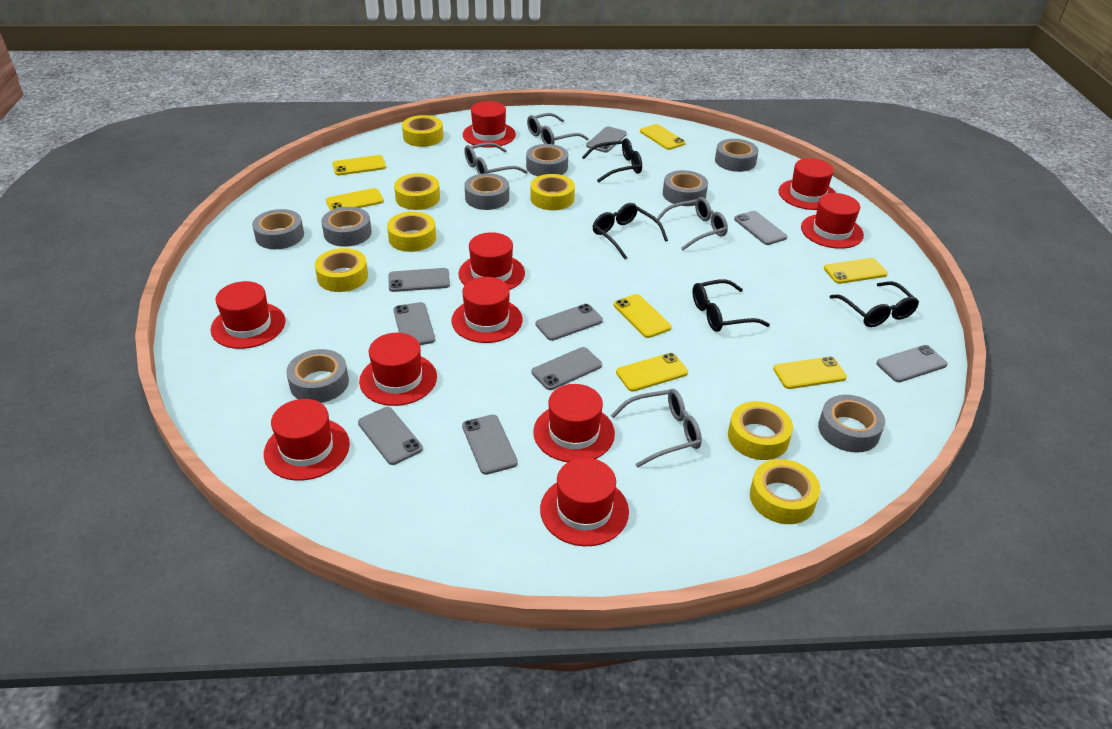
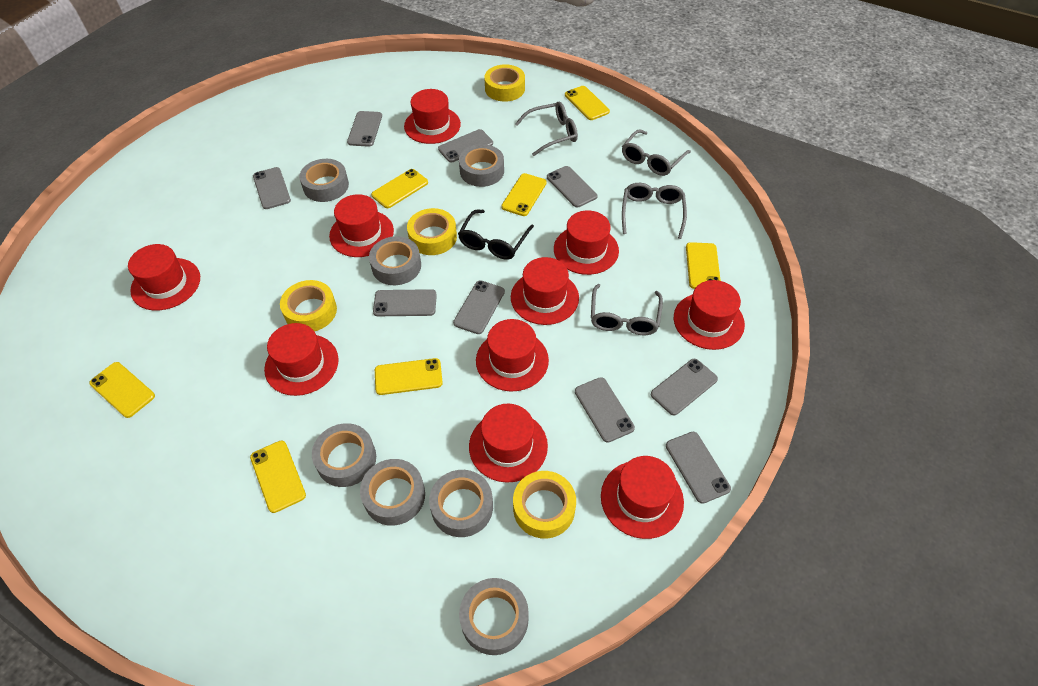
black glasses: 4 -> 1
grey tape: 8 -> 7
yellow tape: 7 -> 4

